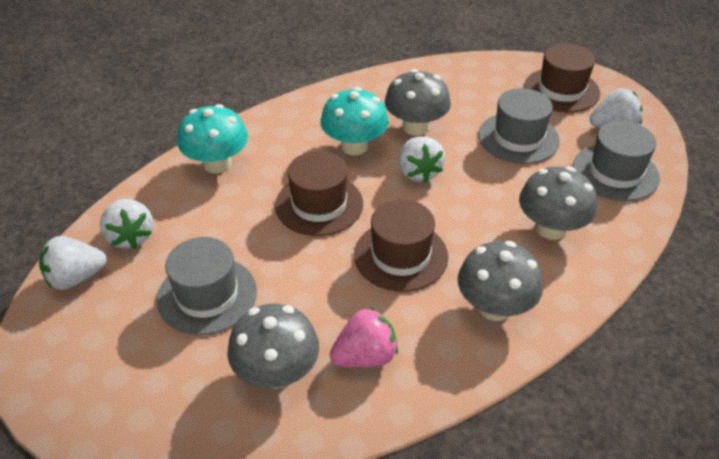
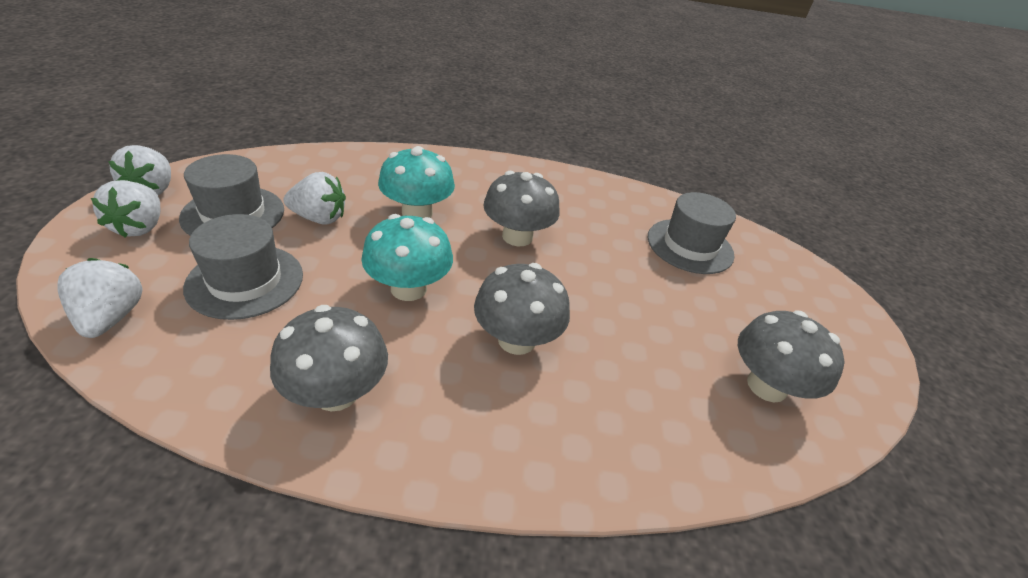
brown hat: 3 -> 0
pink strawberry: 1 -> 0

